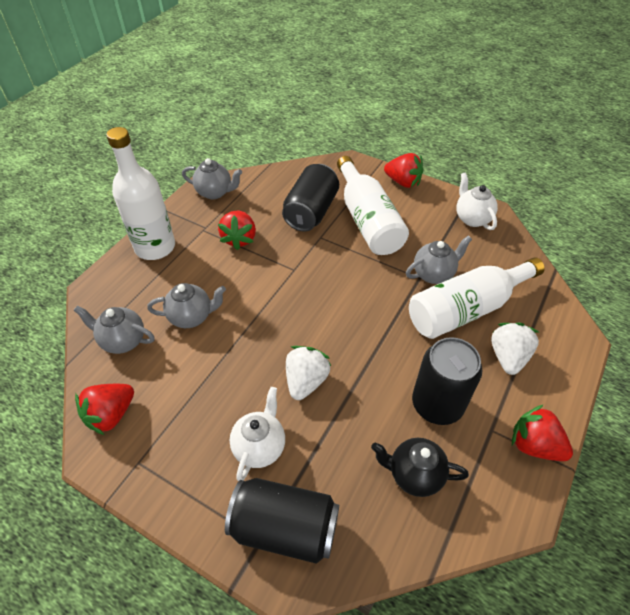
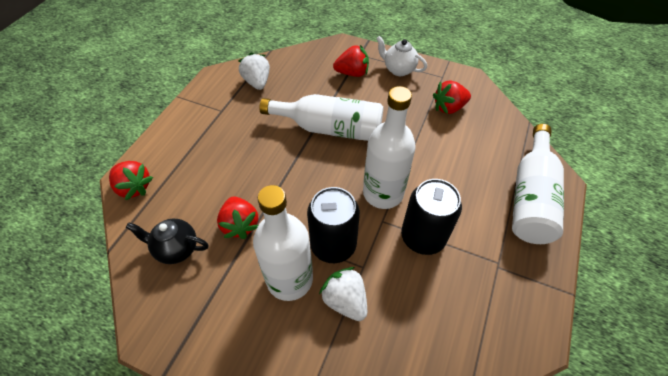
black can: 3 -> 2
grey teapot: 4 -> 0
white bottle: 3 -> 4
white teapot: 2 -> 1

